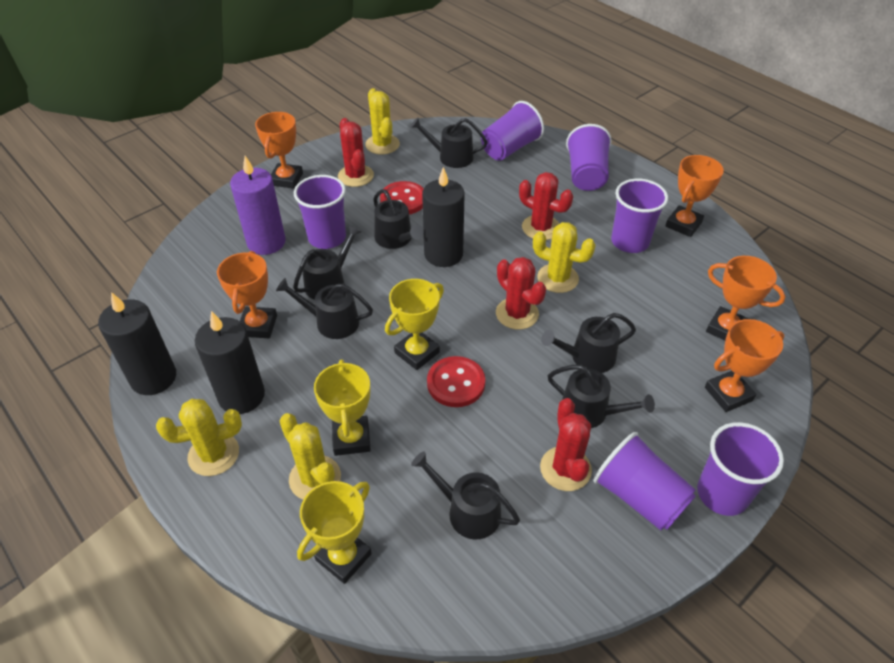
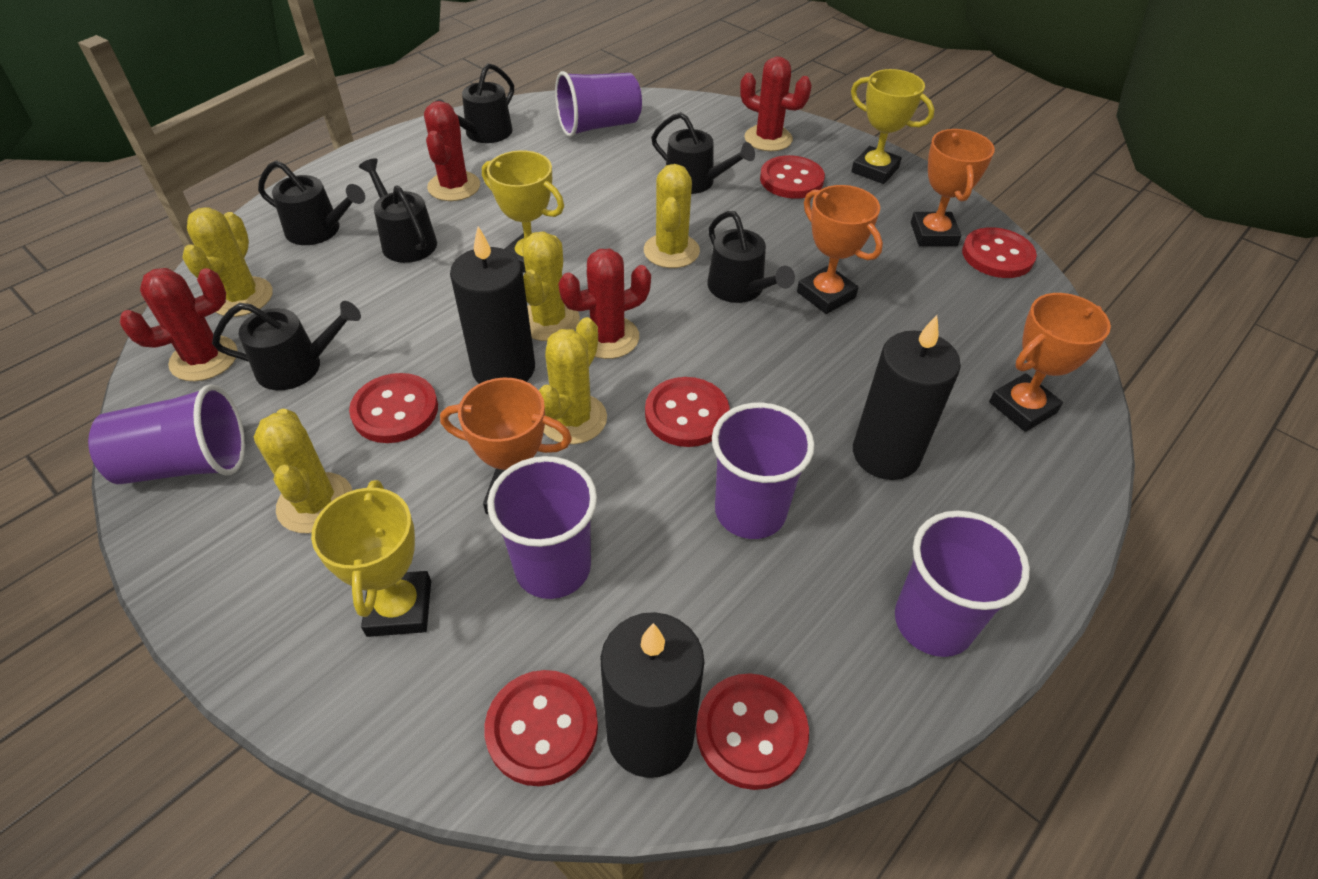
black watering can: 7 -> 6
orange trophy: 5 -> 4
purple candle: 1 -> 0
purple cup: 6 -> 5
red button: 2 -> 6
yellow cactus: 4 -> 5

